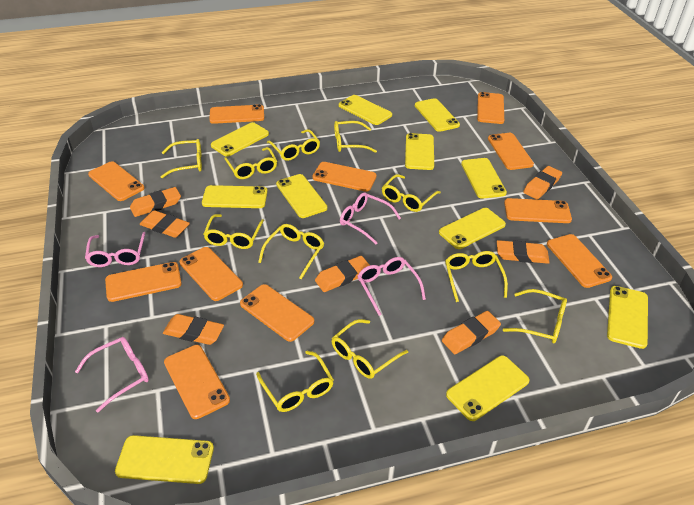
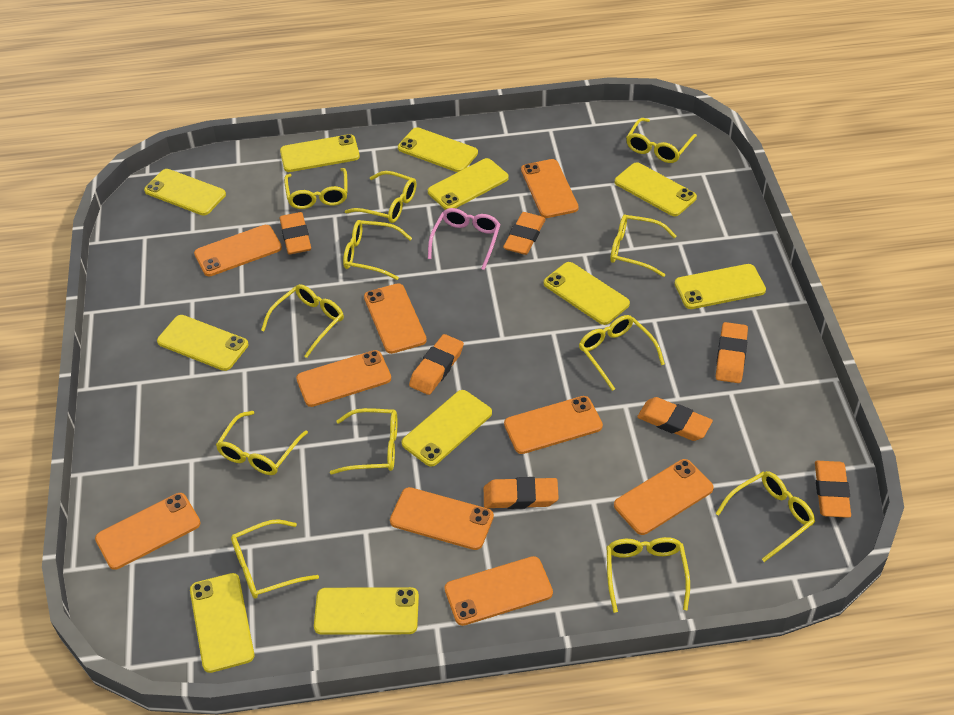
orange phone: 11 -> 9
pink glasses: 4 -> 1
yellow glasses: 11 -> 12

